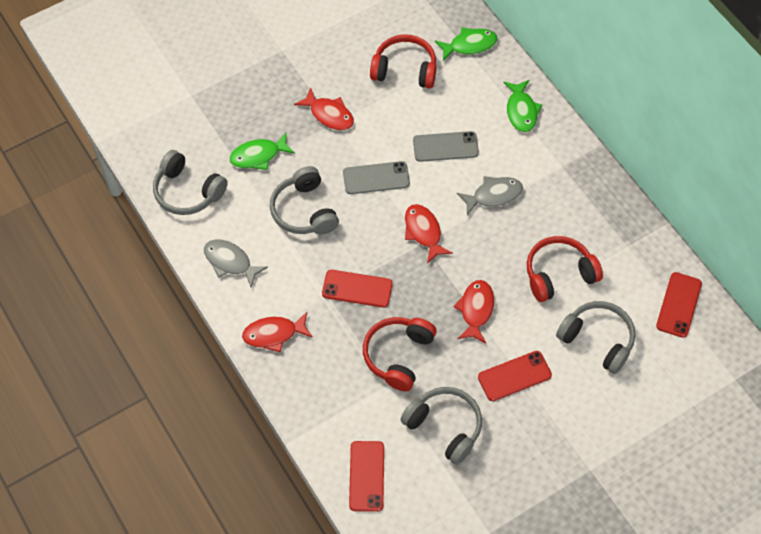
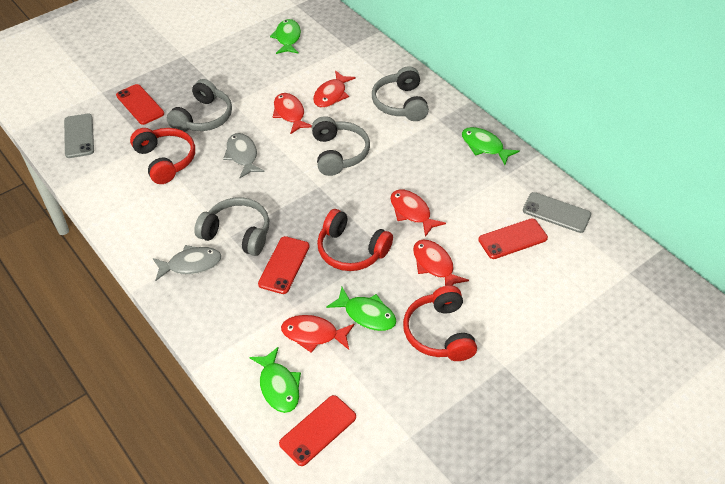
green fish: 3 -> 4
red fish: 4 -> 5

